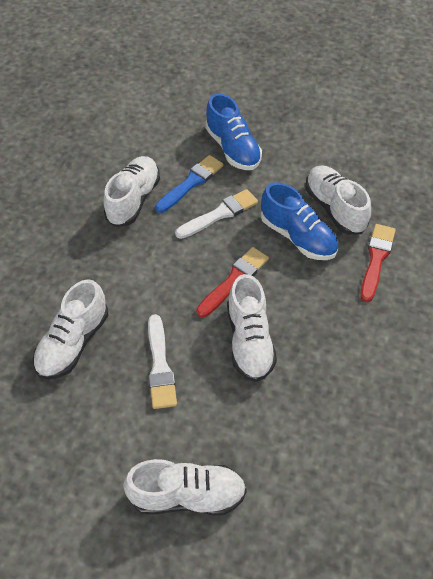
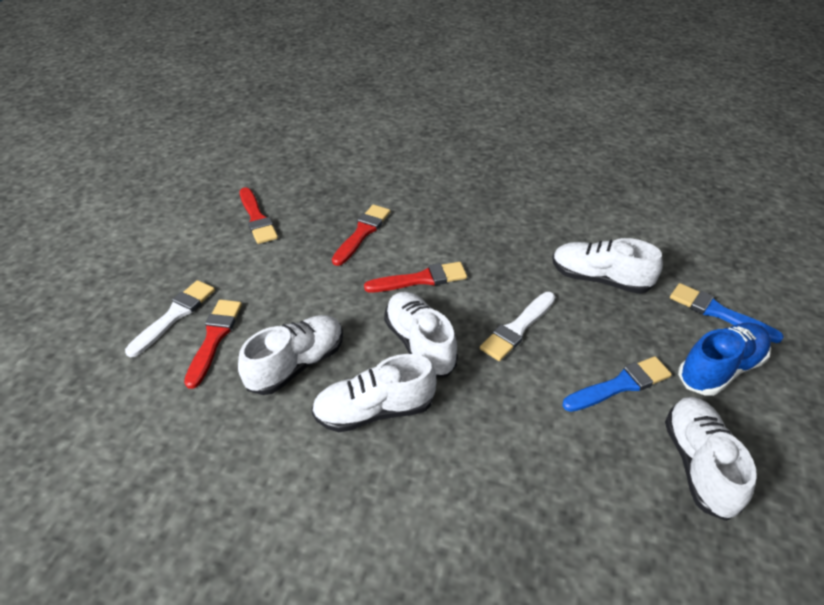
blue brush: 1 -> 2
blue shoe: 2 -> 1
red brush: 2 -> 4

